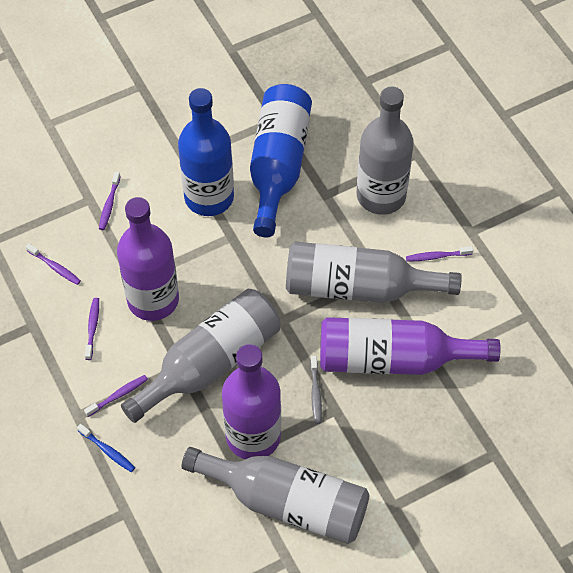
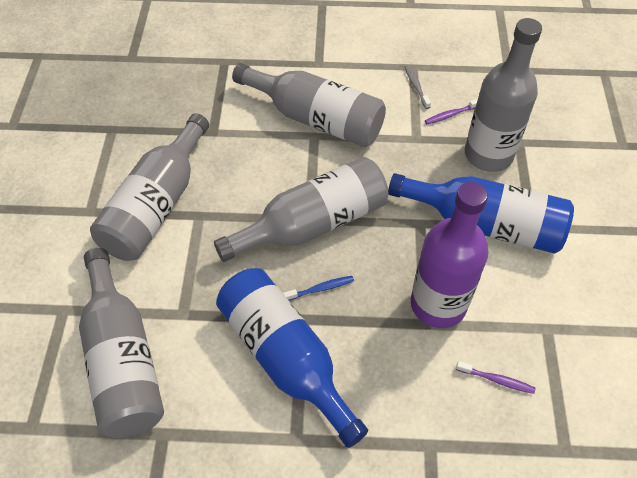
grey bottle: 4 -> 5
purple bottle: 3 -> 1
purple toothbrush: 5 -> 2

